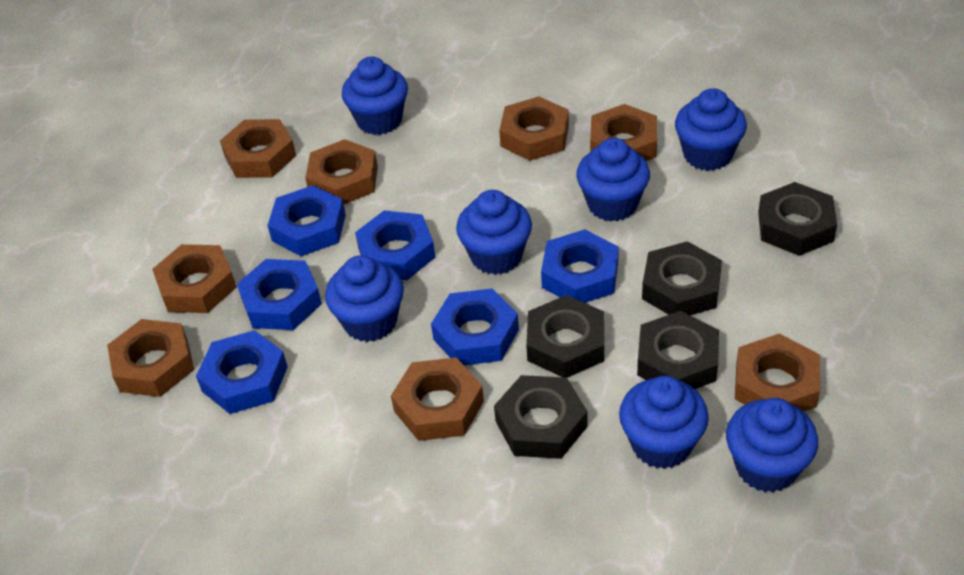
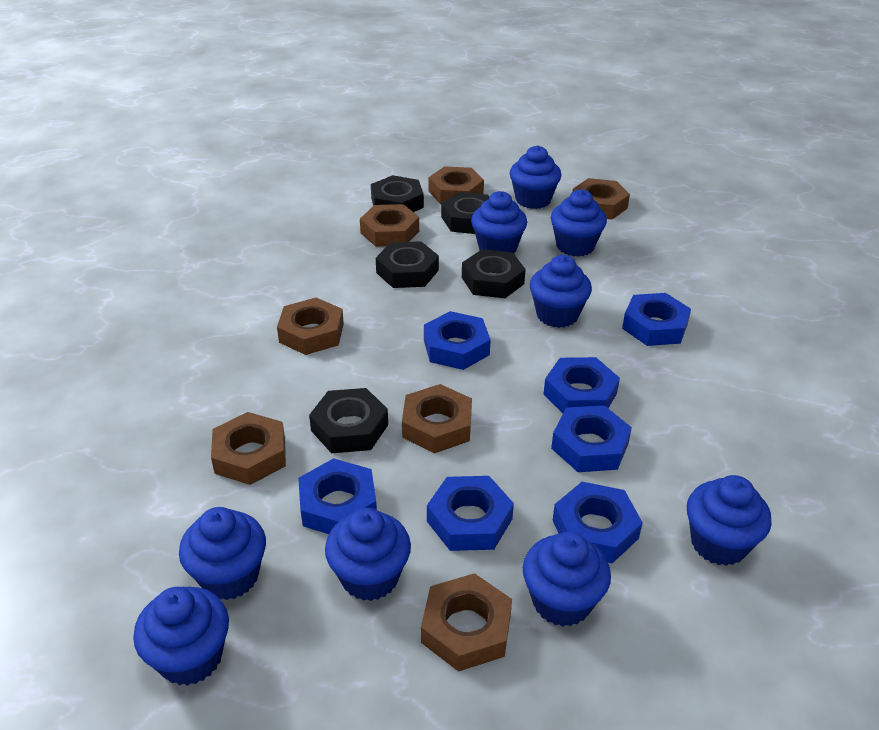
blue cupcake: 7 -> 9
blue nut: 6 -> 7
brown nut: 8 -> 7

